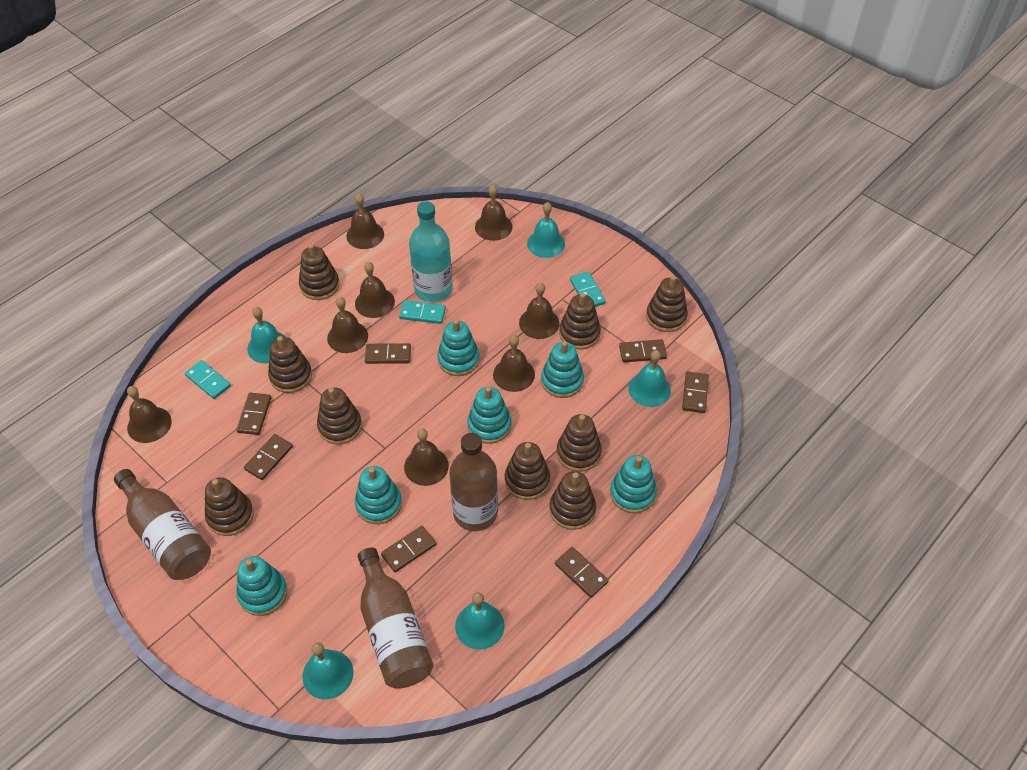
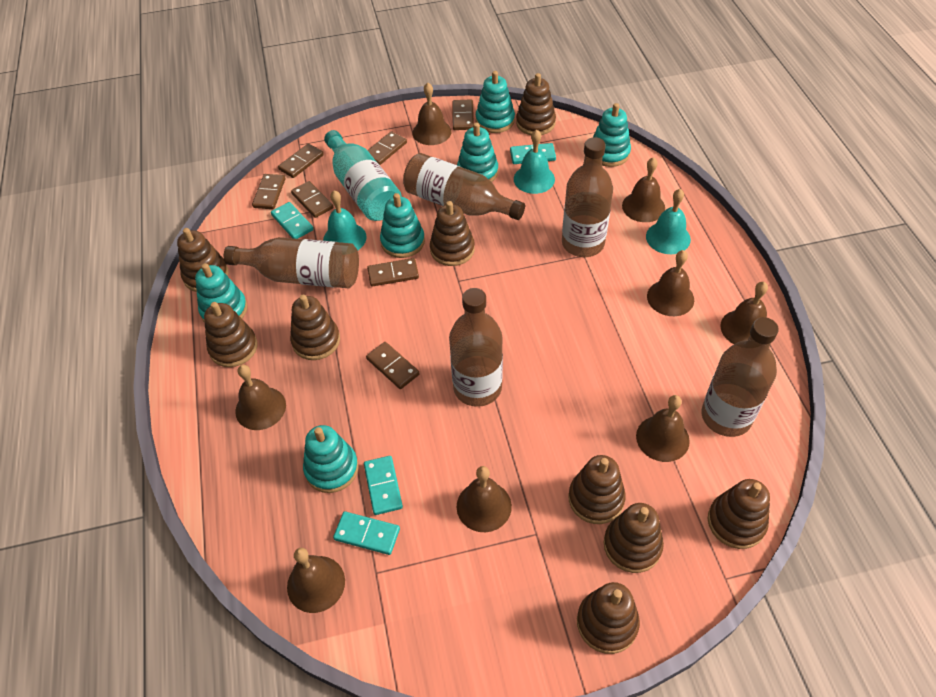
brown bottle: 3 -> 5
turquoise bell: 5 -> 3
turquoise domino: 3 -> 4

